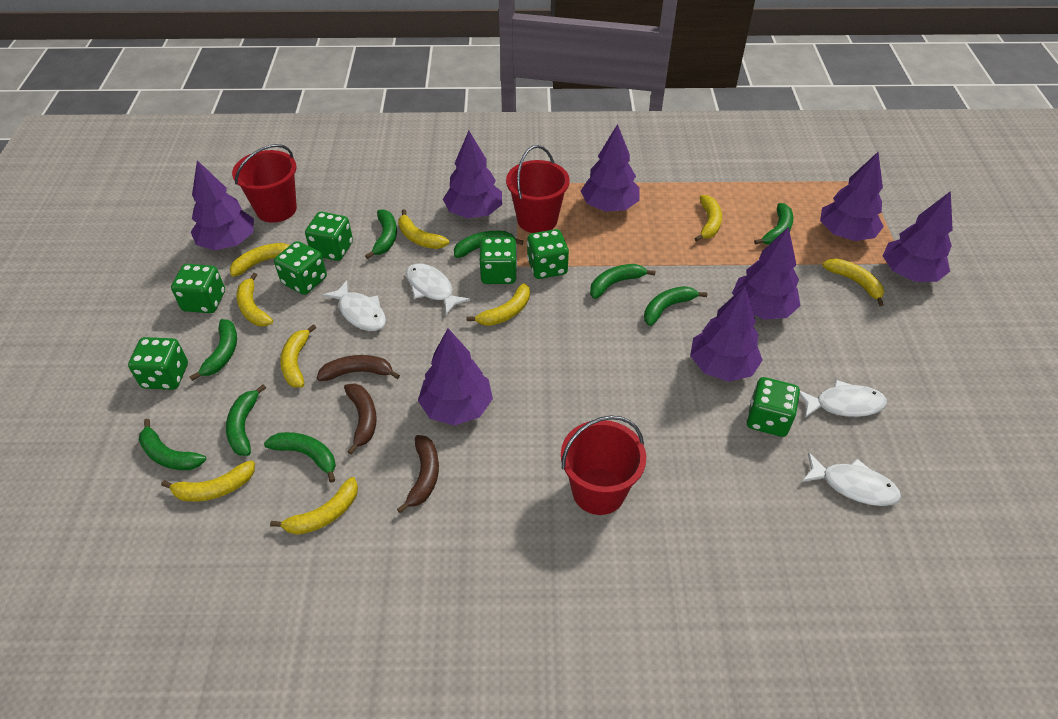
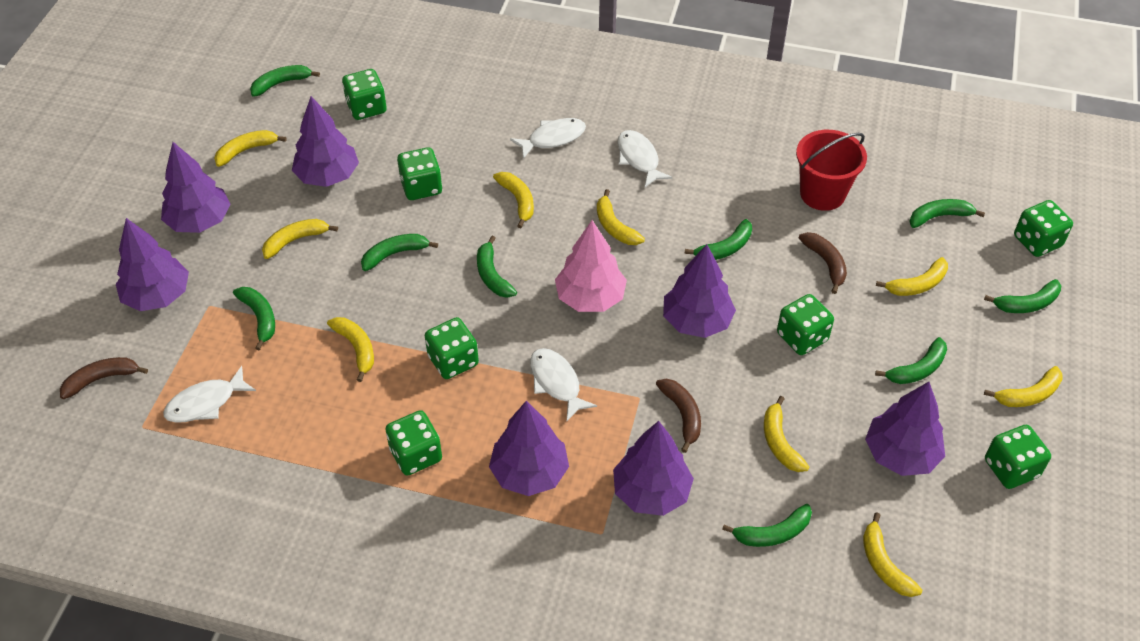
pink tree: 0 -> 1
purple tree: 8 -> 7
red bucket: 3 -> 1

